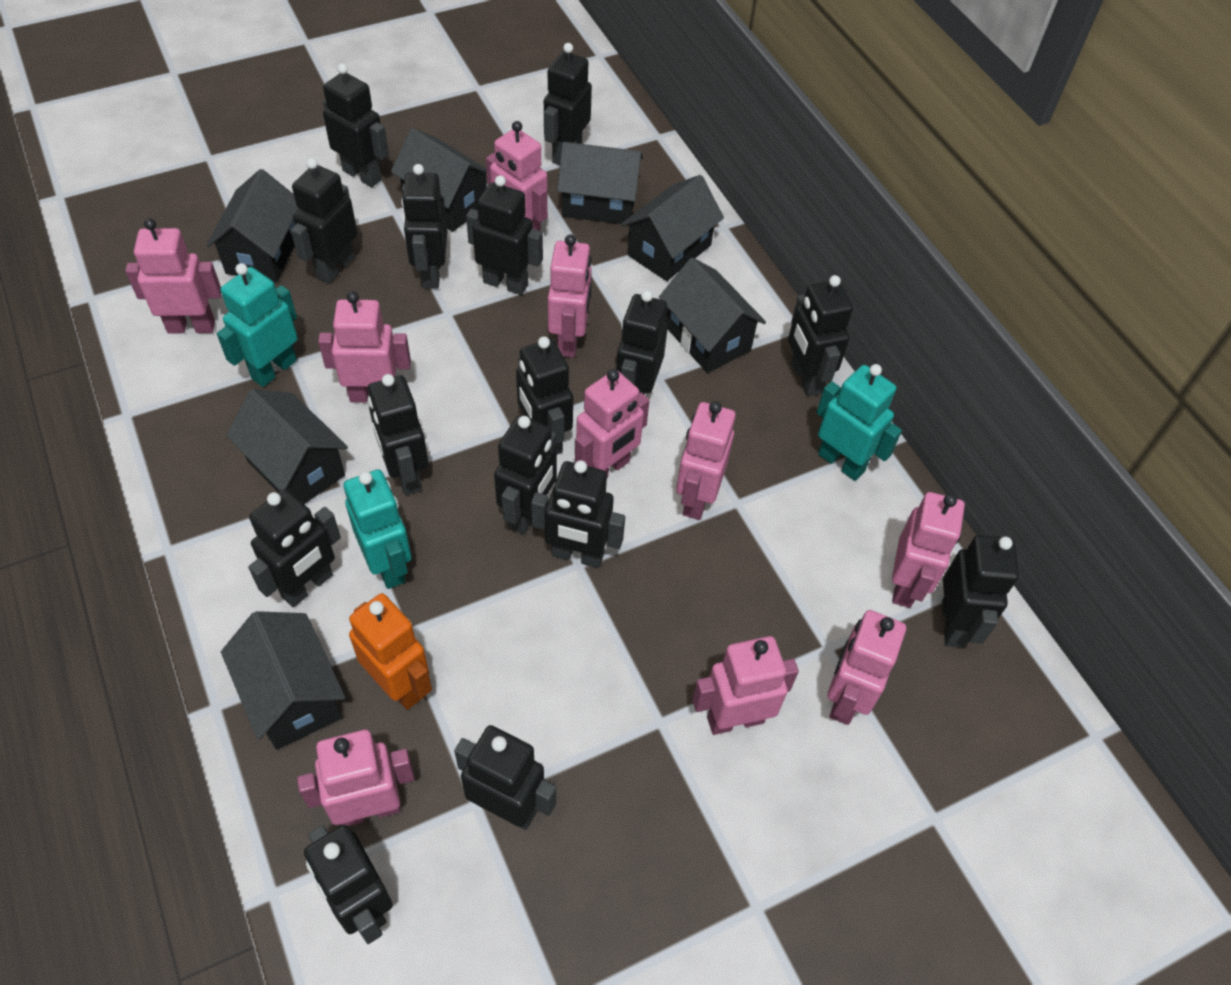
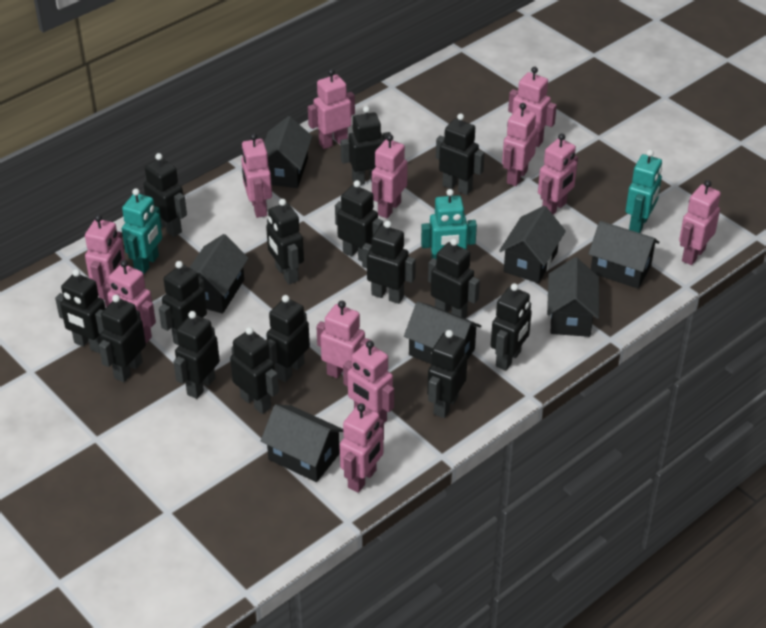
orange robot: 1 -> 0
pink robot: 10 -> 12

